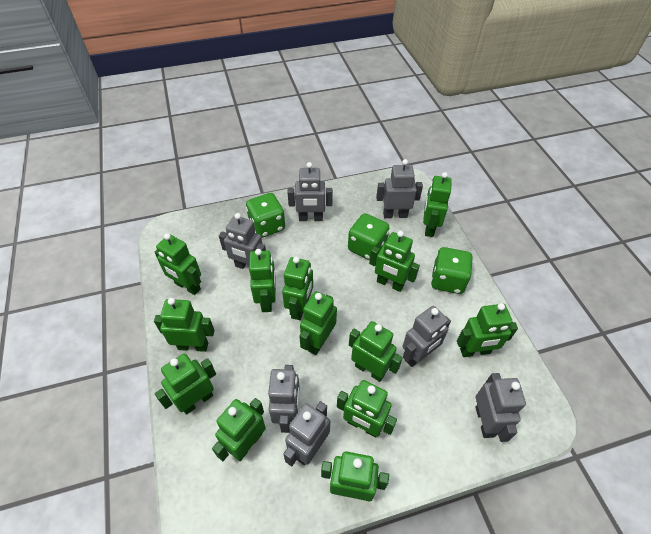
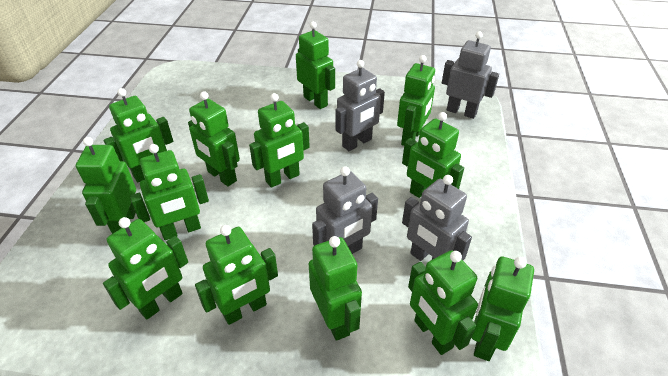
green dice: 3 -> 0
grey robot: 7 -> 4

